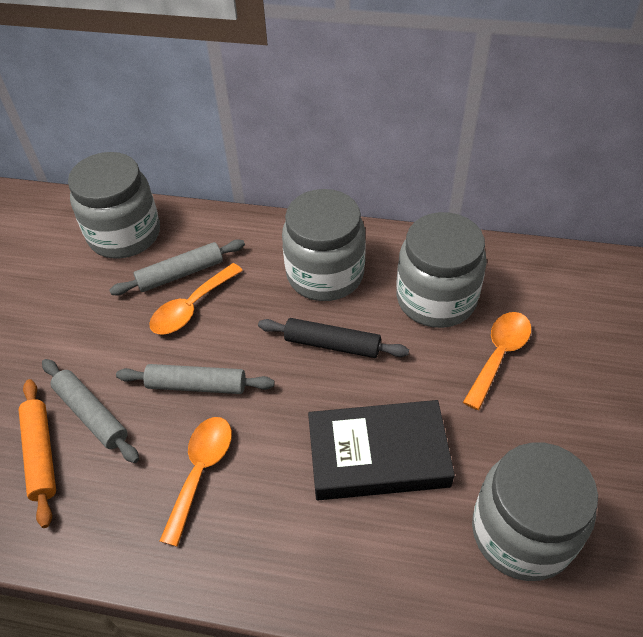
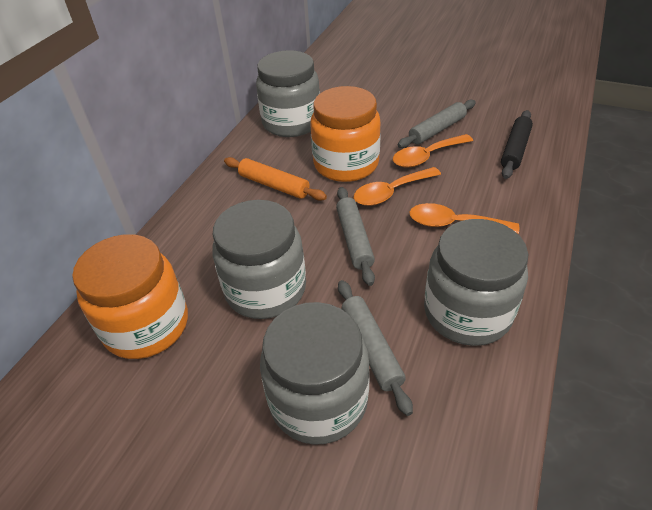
black book: 1 -> 0
orange jar: 0 -> 2

